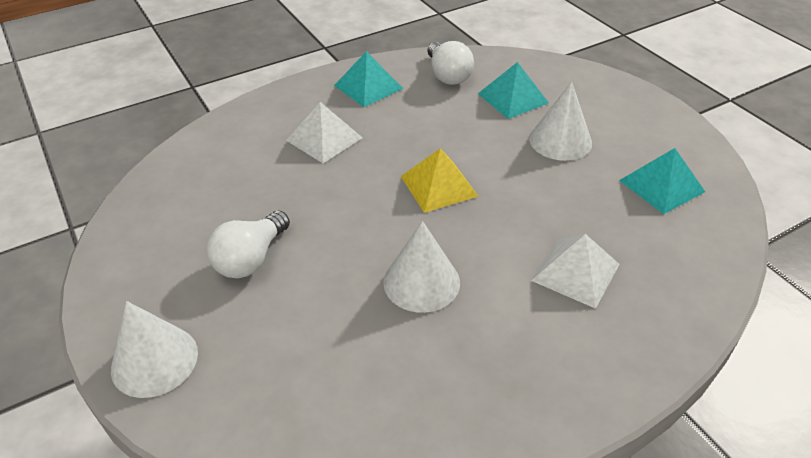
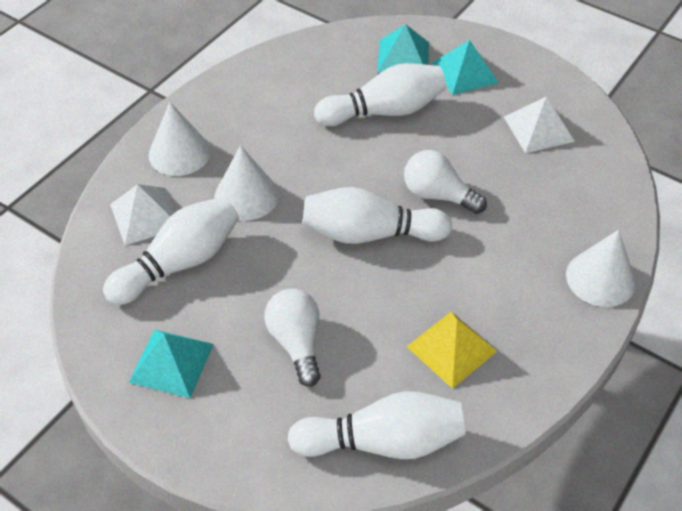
white bowling pin: 0 -> 4

